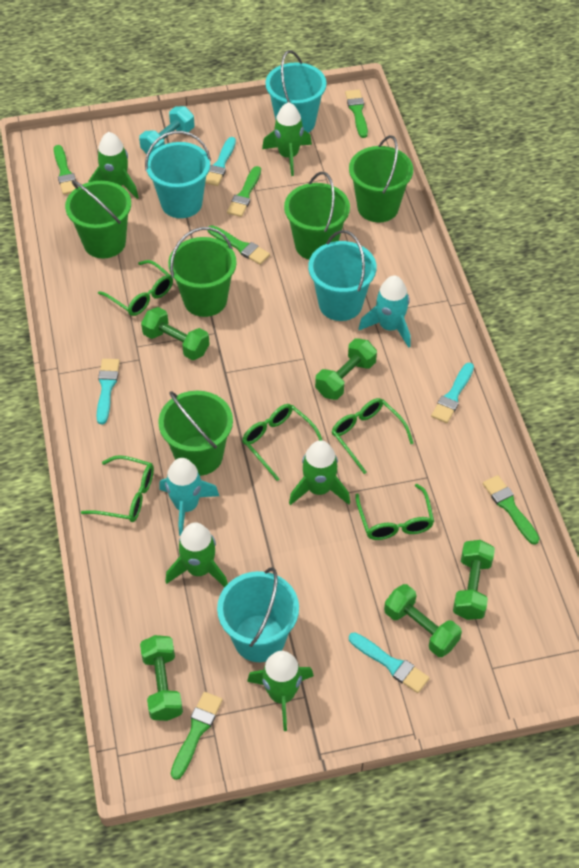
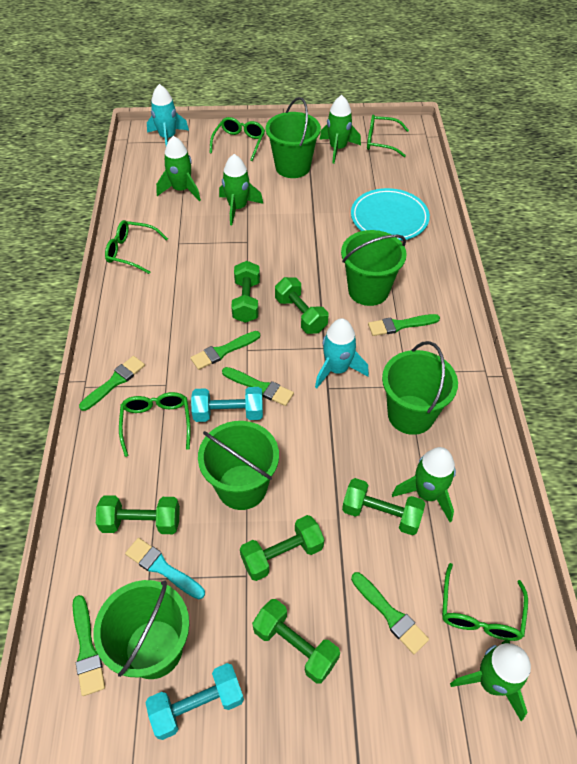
green dumbbell: 5 -> 6
turquoise brush: 4 -> 1
turquoise bucket: 4 -> 0
turquoise dumbbell: 1 -> 2
turquoise plate: 0 -> 1

